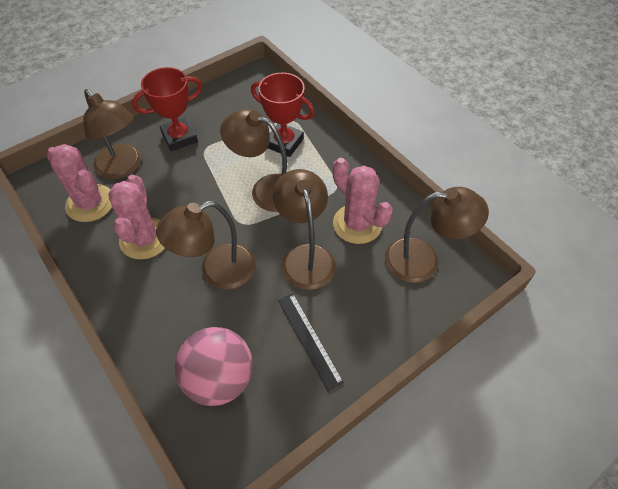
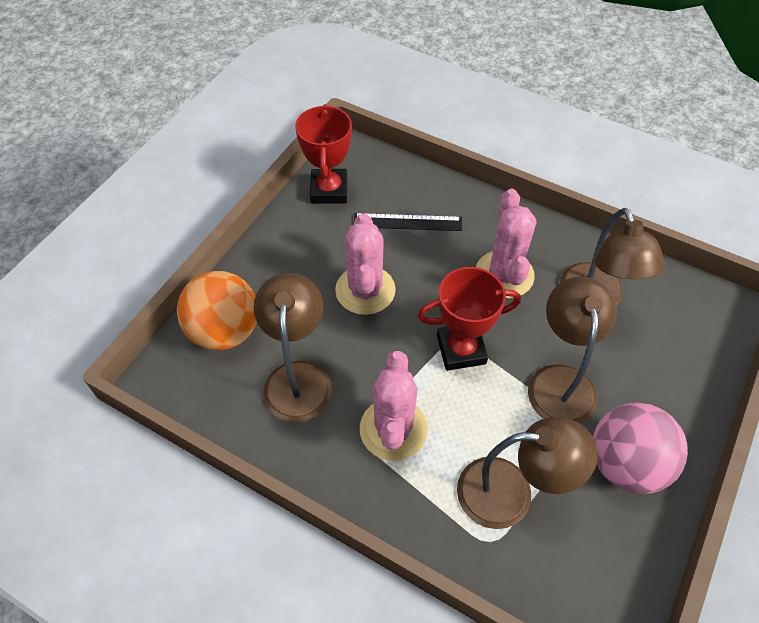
brown lamp: 5 -> 4
orange ball: 0 -> 1

